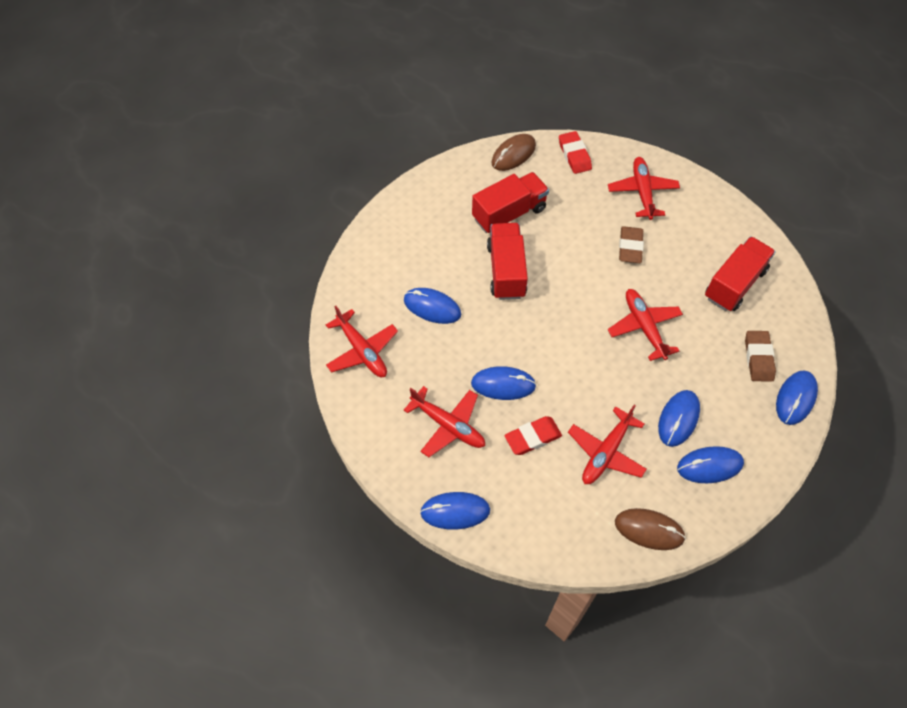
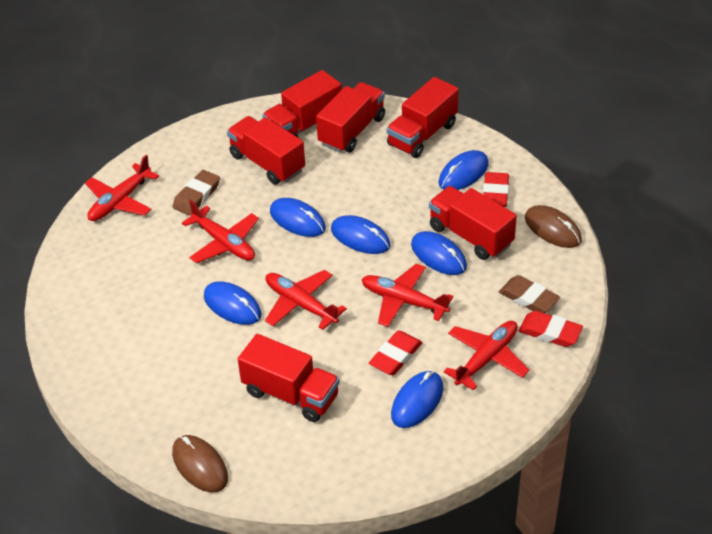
red eraser: 2 -> 3
red truck: 3 -> 6

